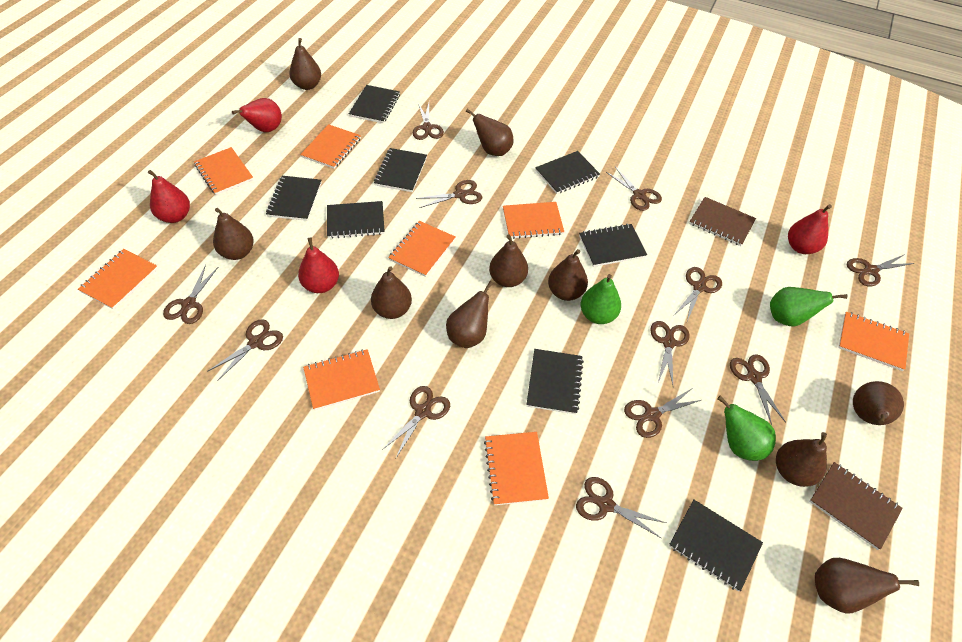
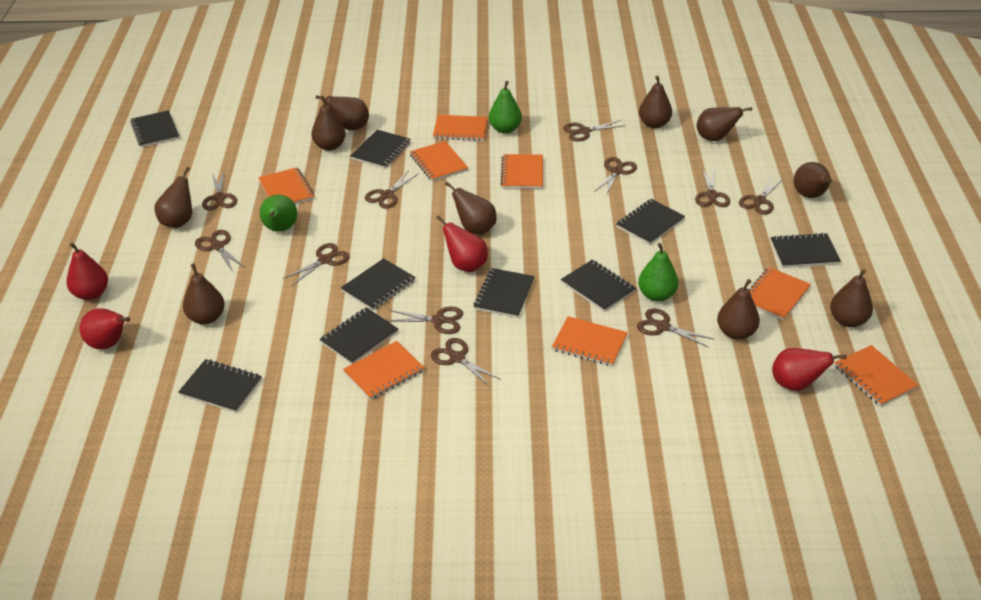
black notebook: 8 -> 9
brown notebook: 2 -> 0
brown scissors: 12 -> 11

